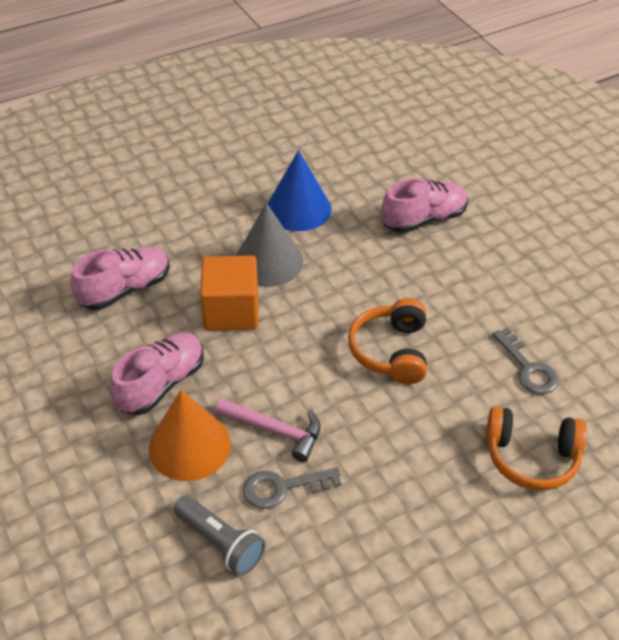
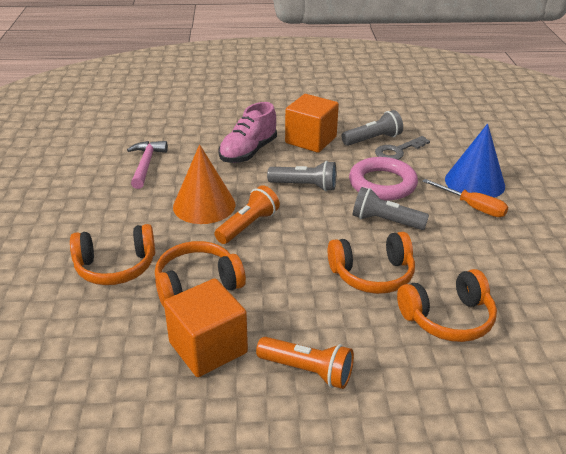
grey cone: 1 -> 0
grey flashlight: 1 -> 3
grey key: 2 -> 1
orange cube: 1 -> 2
orange flashlight: 0 -> 2
orange headphones: 2 -> 4
orange screwdriver: 0 -> 1
pink ring: 0 -> 1
pink shoe: 3 -> 1

